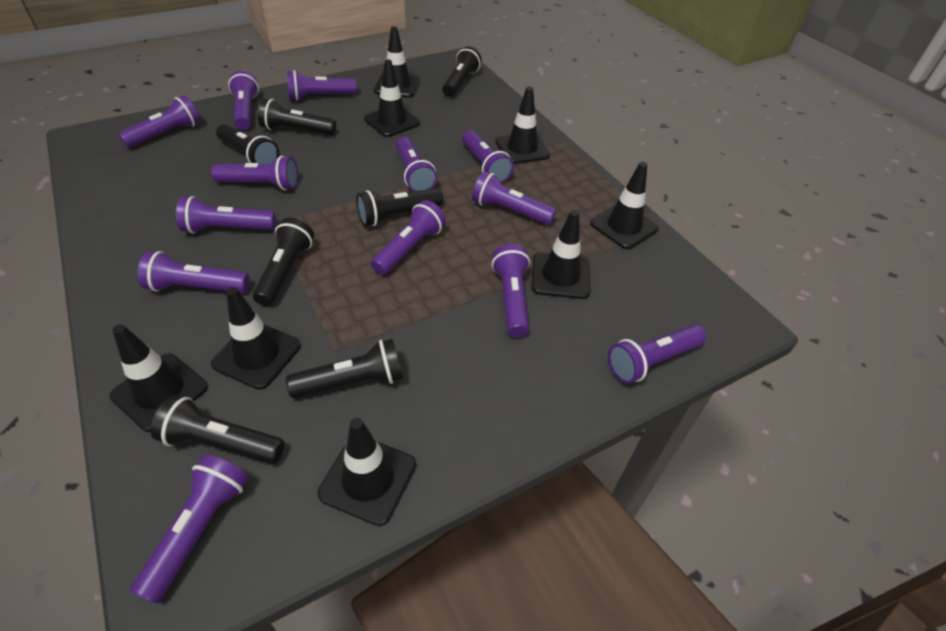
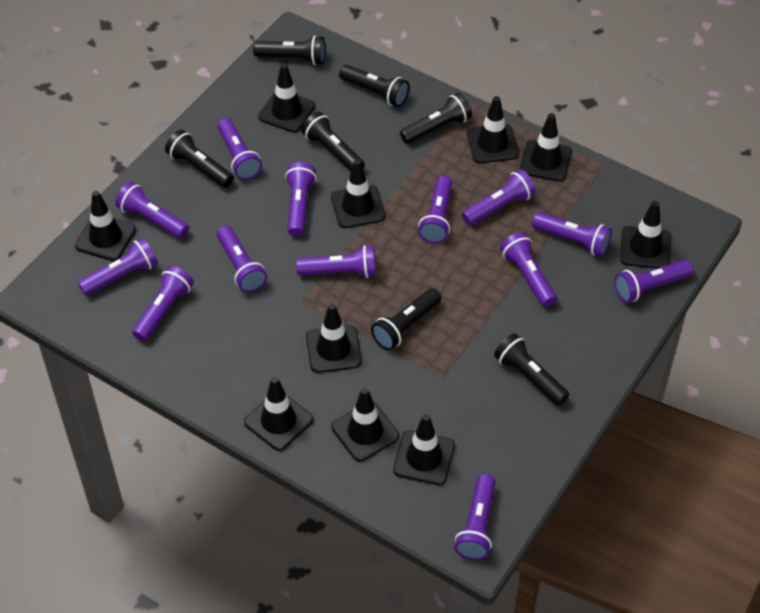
black traffic cone: 8 -> 10

